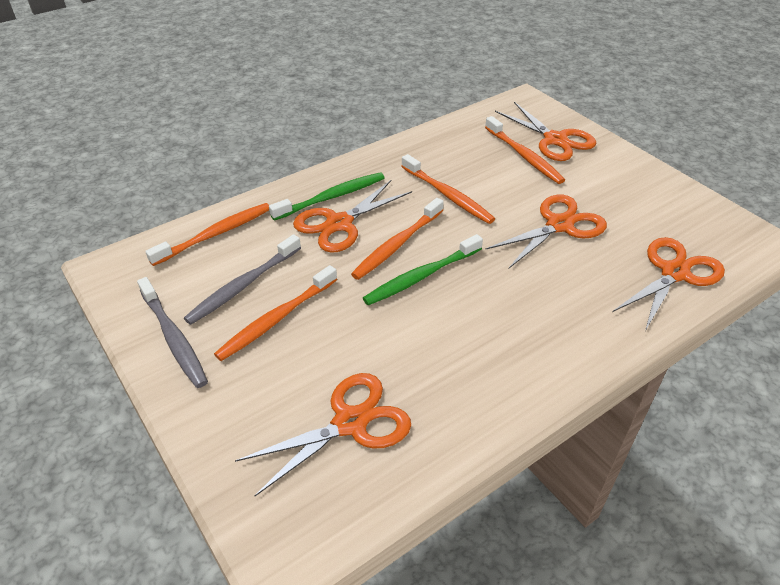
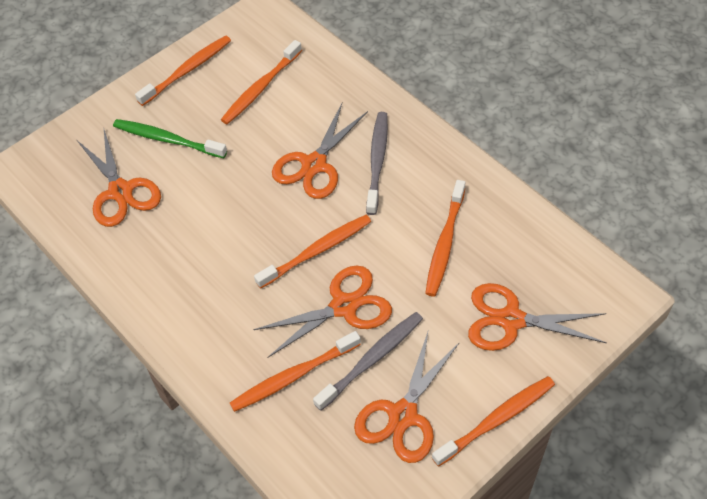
green toothbrush: 2 -> 1
orange toothbrush: 5 -> 6

